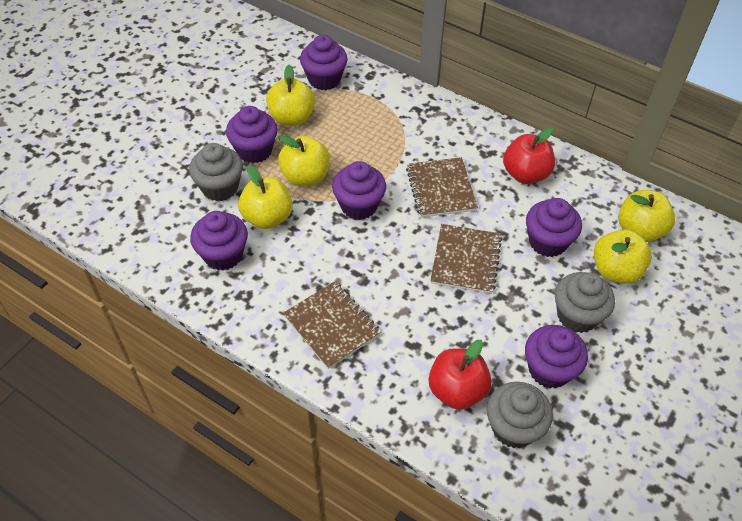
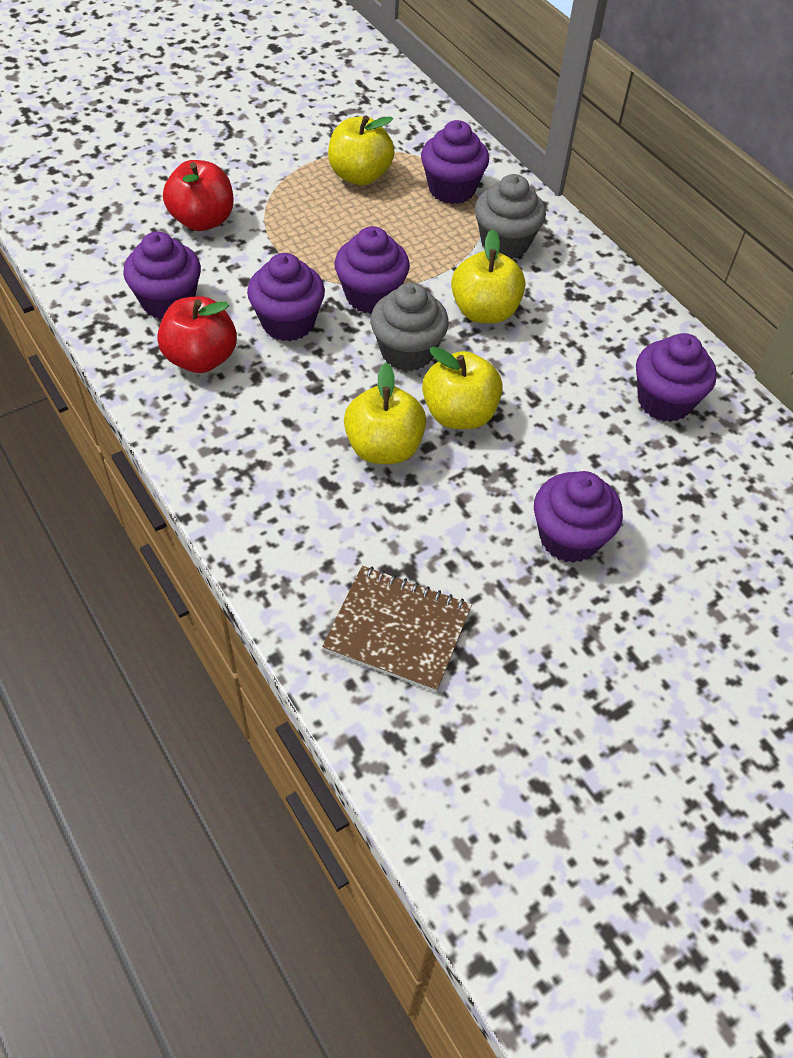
brown notebook: 3 -> 1
grey cupcake: 3 -> 2
yellow apple: 5 -> 4

